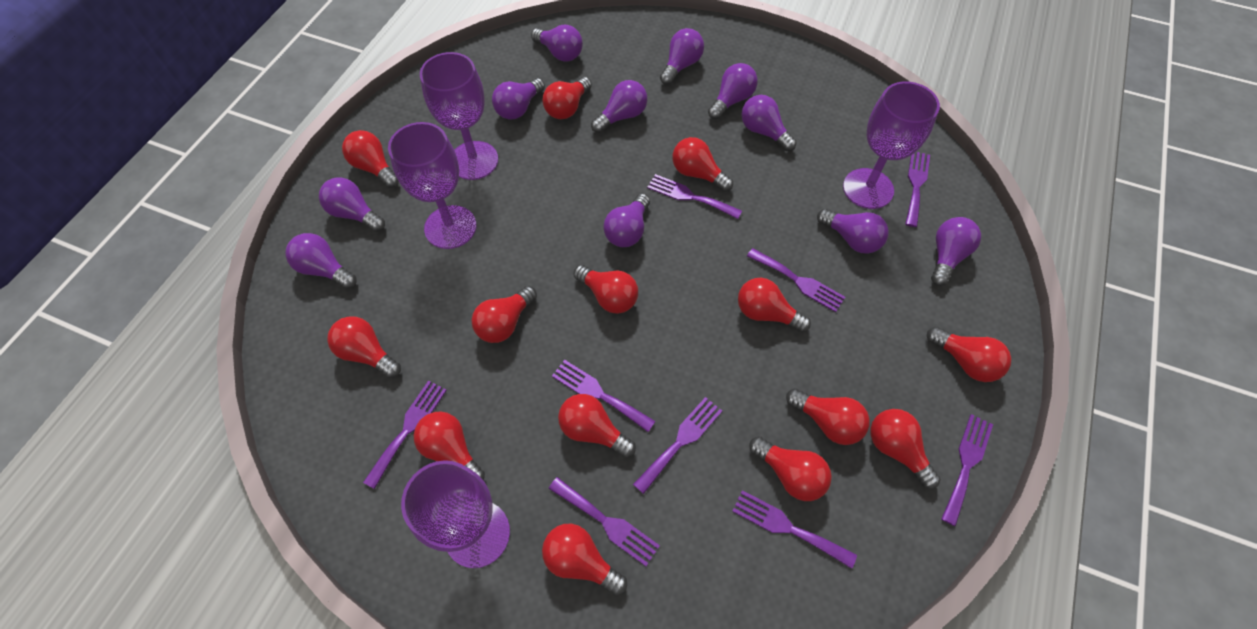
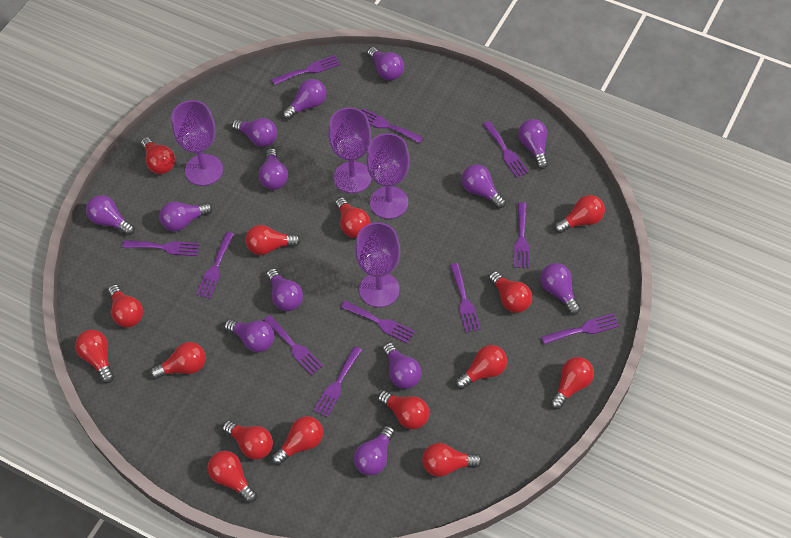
purple fork: 9 -> 11
purple light bulb: 11 -> 13
red light bulb: 14 -> 15

